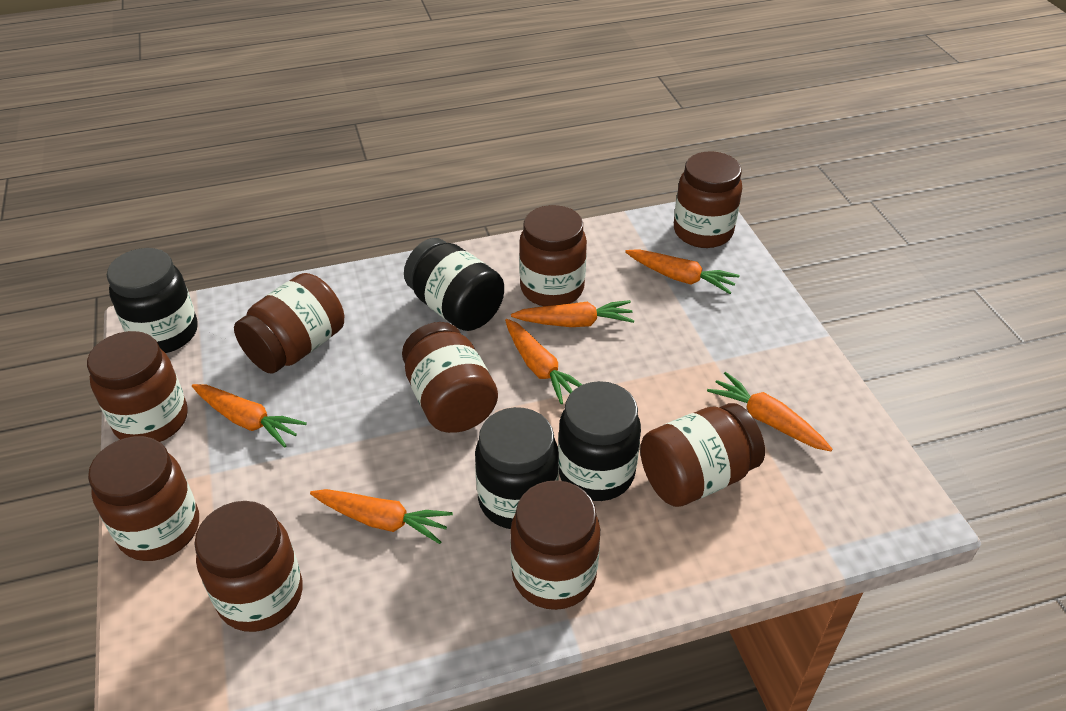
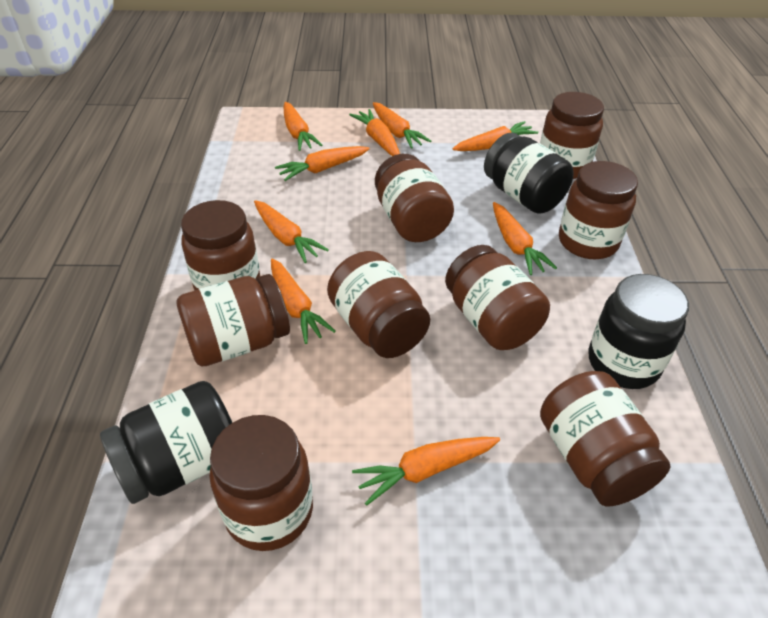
black jar: 4 -> 3
orange carrot: 6 -> 9

